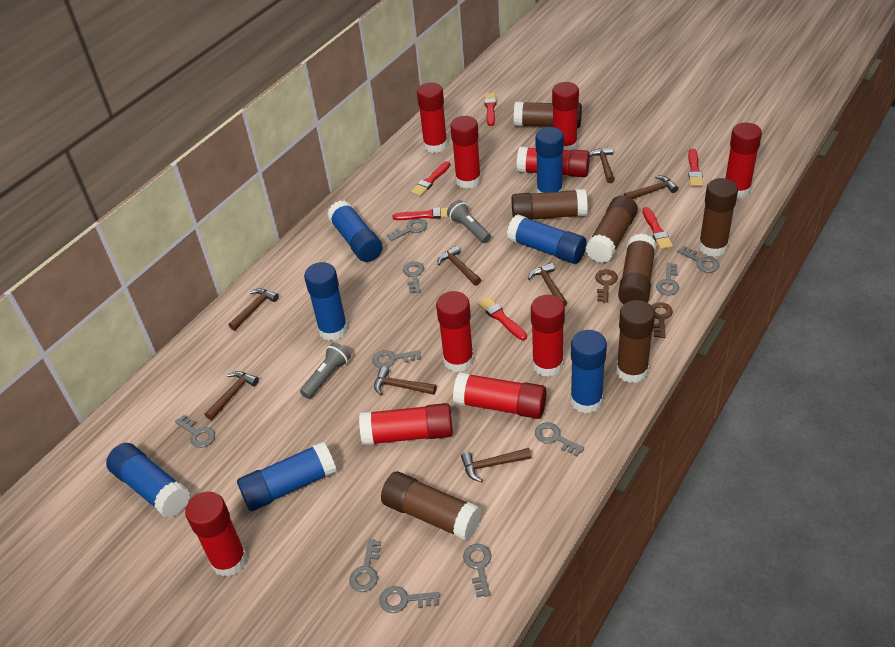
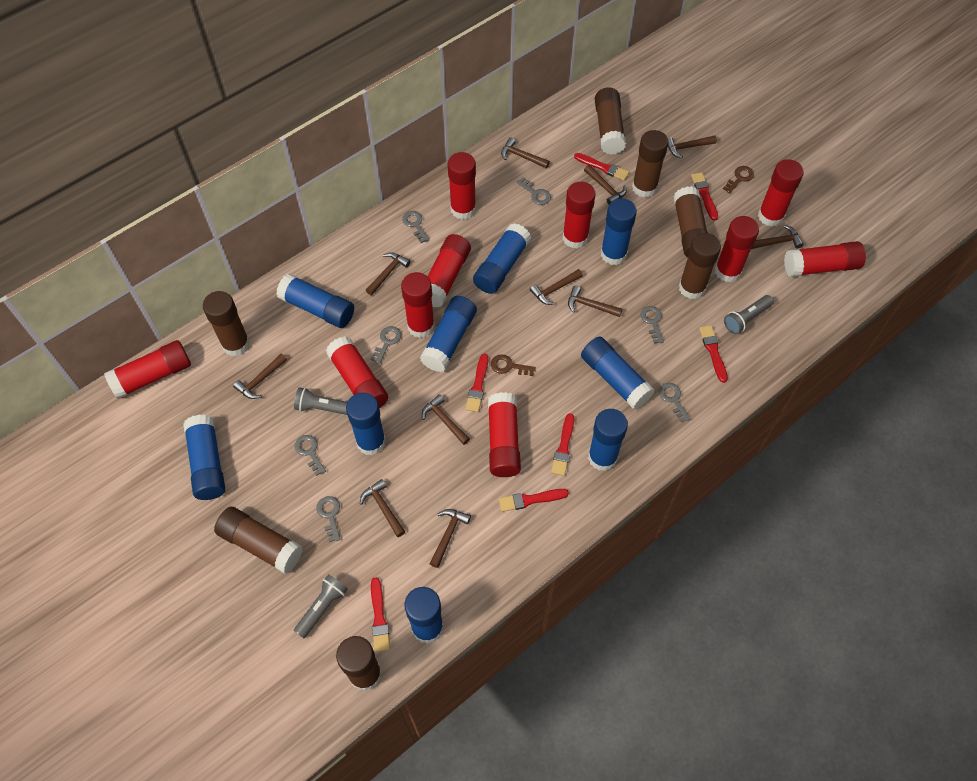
blue glue stick: 7 -> 9
brown hammer: 8 -> 11
grey flashlight: 2 -> 3
grey key: 10 -> 7
red brush: 6 -> 7

